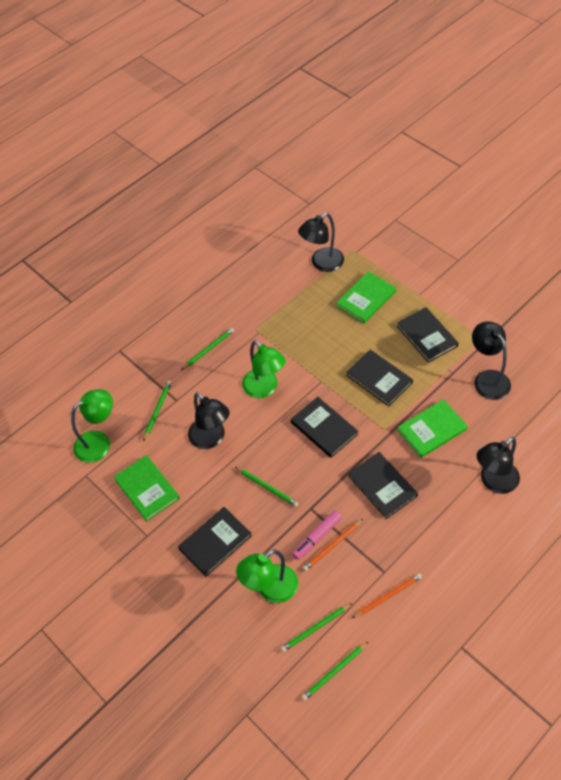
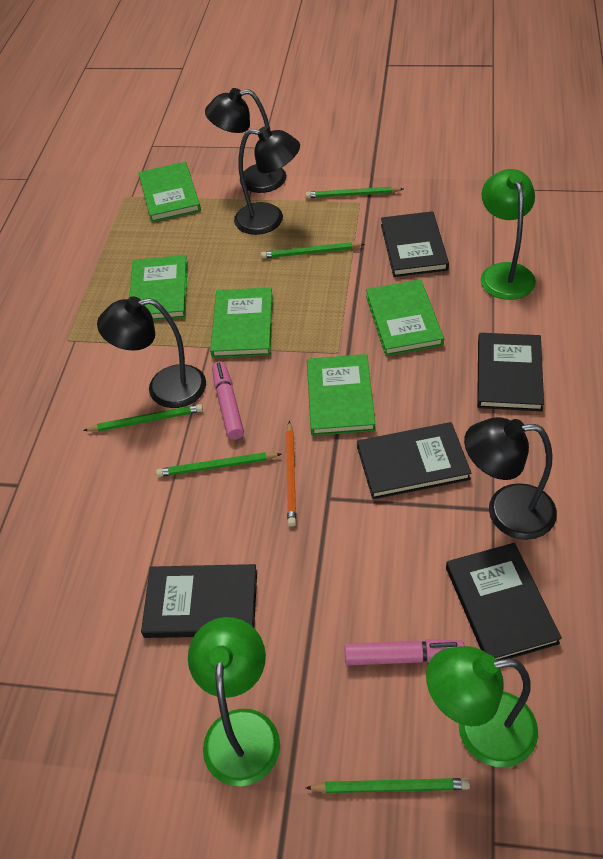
green book: 3 -> 5
orange pencil: 2 -> 1
pink marker: 1 -> 2

